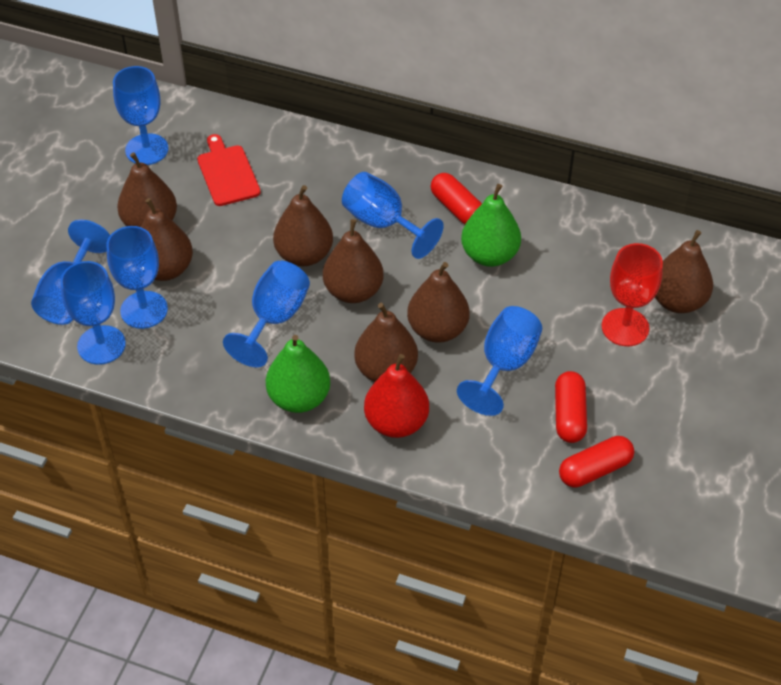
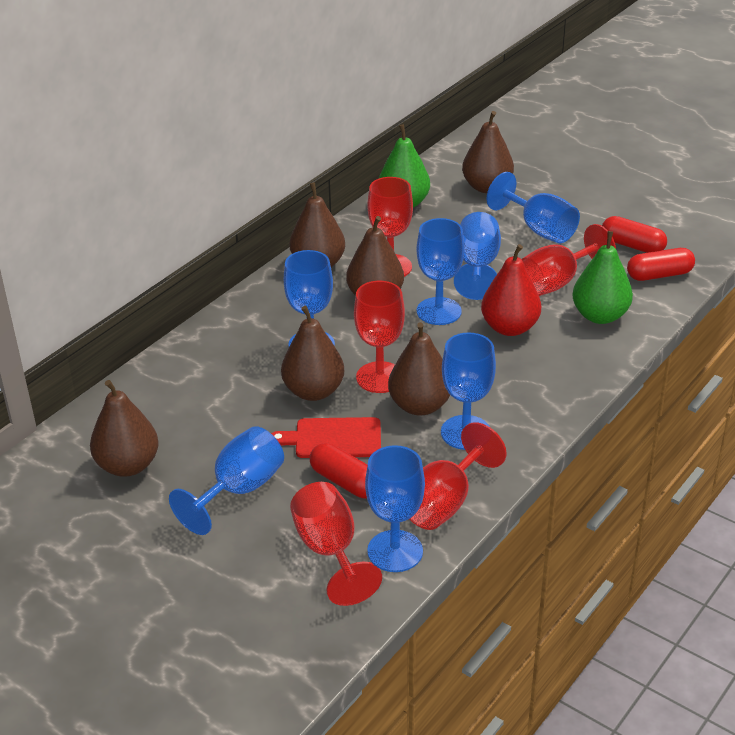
brown pear: 7 -> 6
red goblet: 1 -> 5

